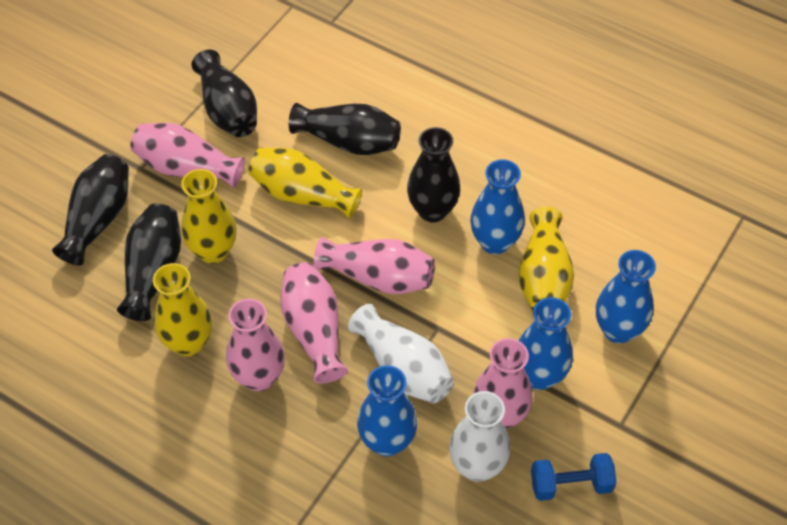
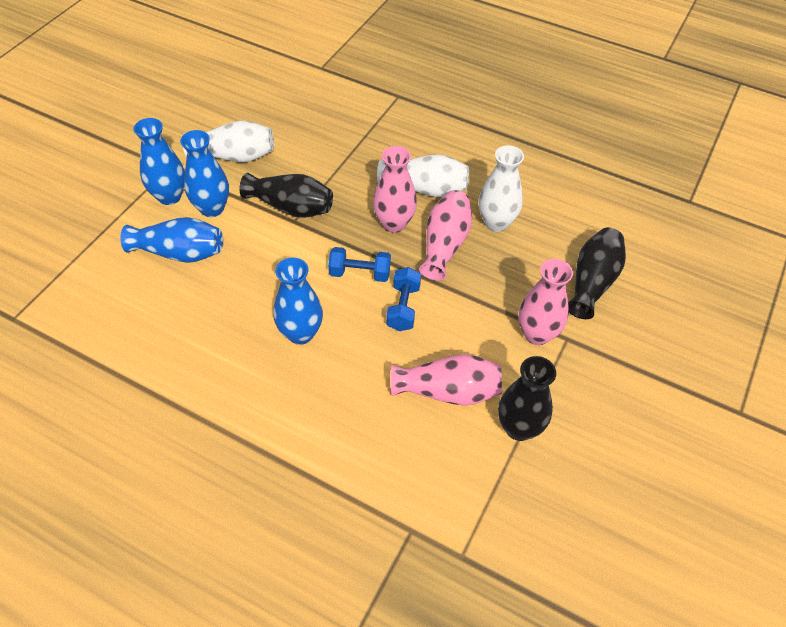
black vase: 5 -> 3
blue dumbbell: 1 -> 2
pink vase: 5 -> 4
white vase: 2 -> 3
yellow vase: 4 -> 0

